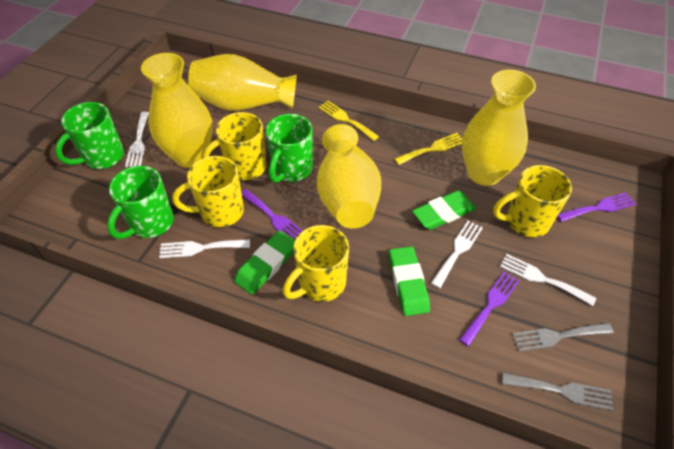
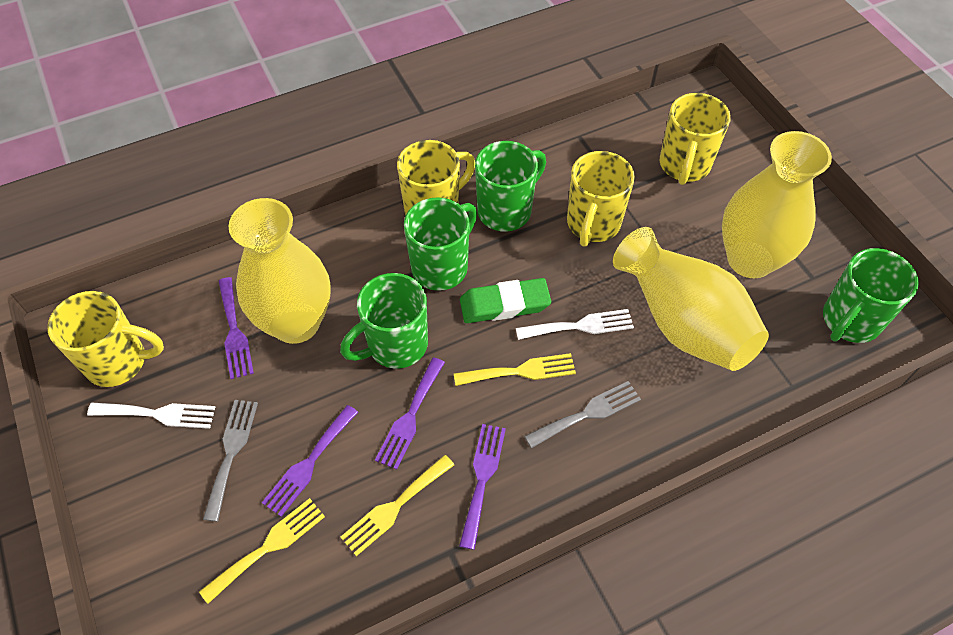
green eraser: 3 -> 1
green mug: 3 -> 4
purple fork: 3 -> 4
white fork: 4 -> 2
yellow fork: 2 -> 3
yellow vase: 4 -> 3

